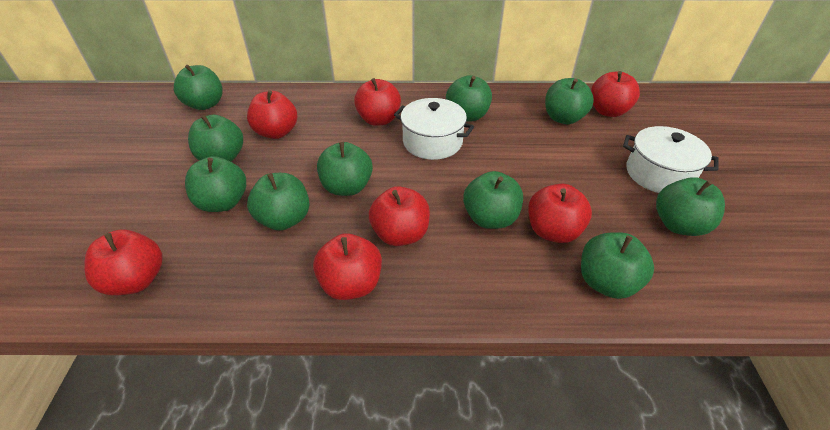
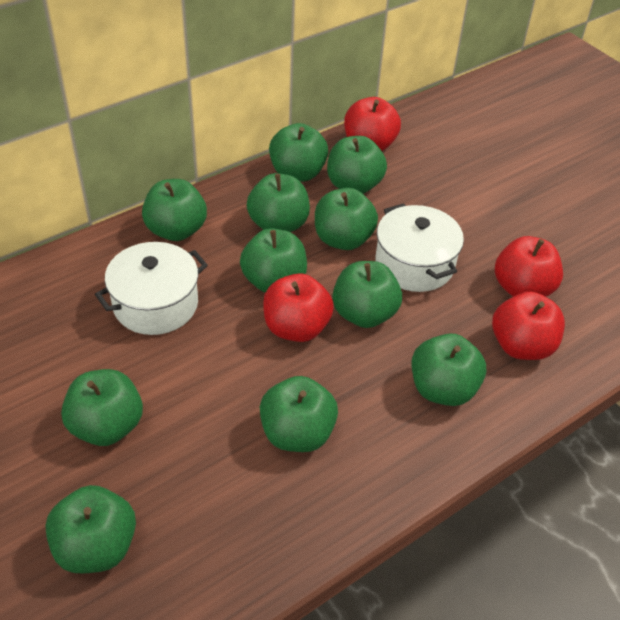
green apple: 10 -> 11
red apple: 7 -> 4

